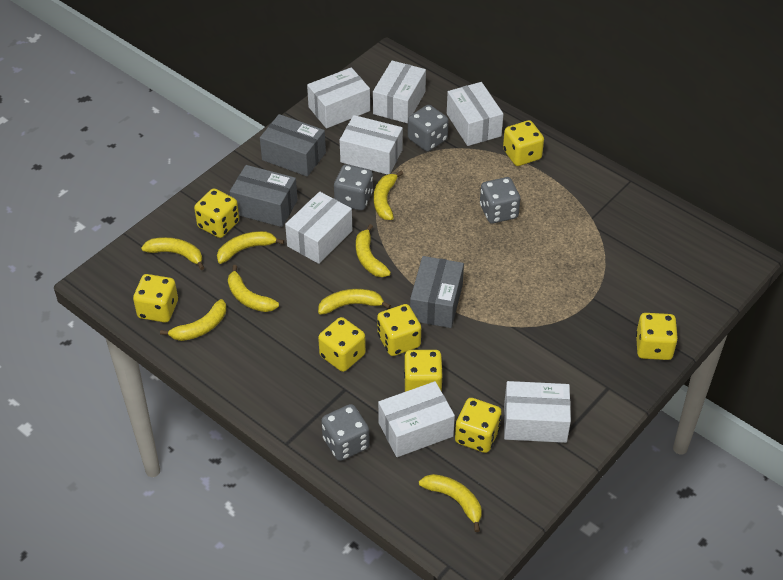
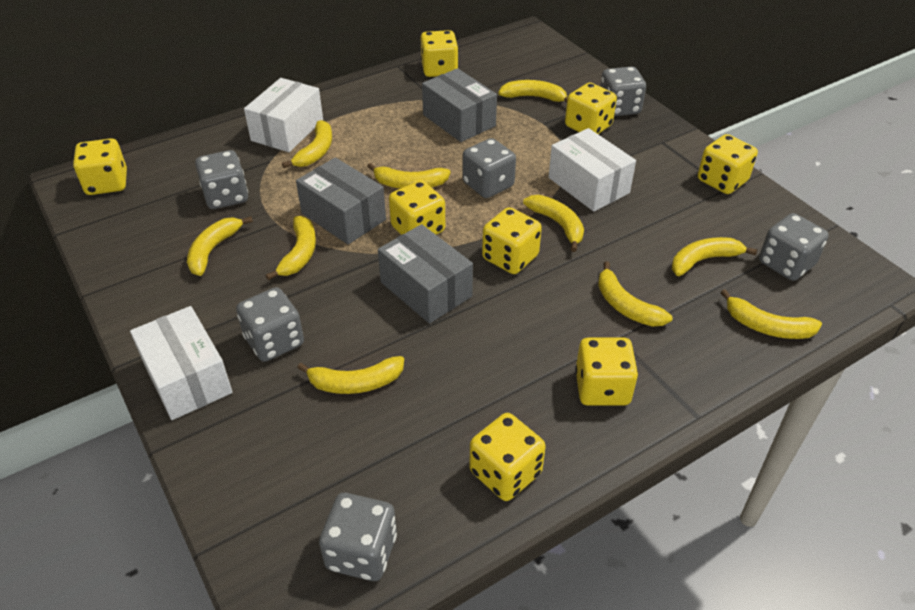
grey dice: 4 -> 6
white box: 7 -> 3
yellow banana: 8 -> 10

